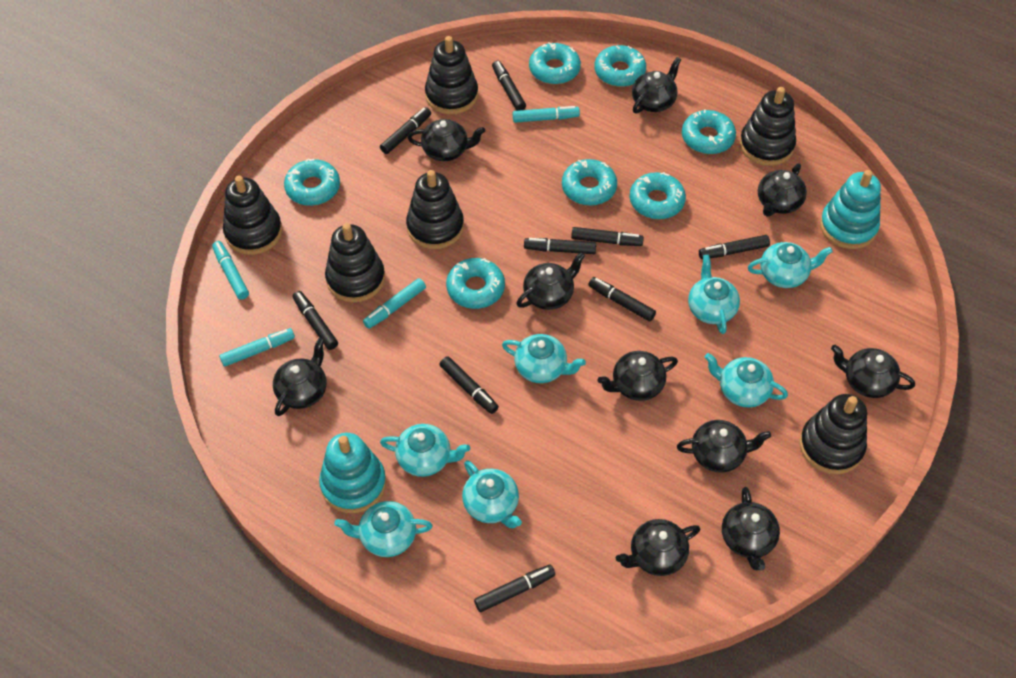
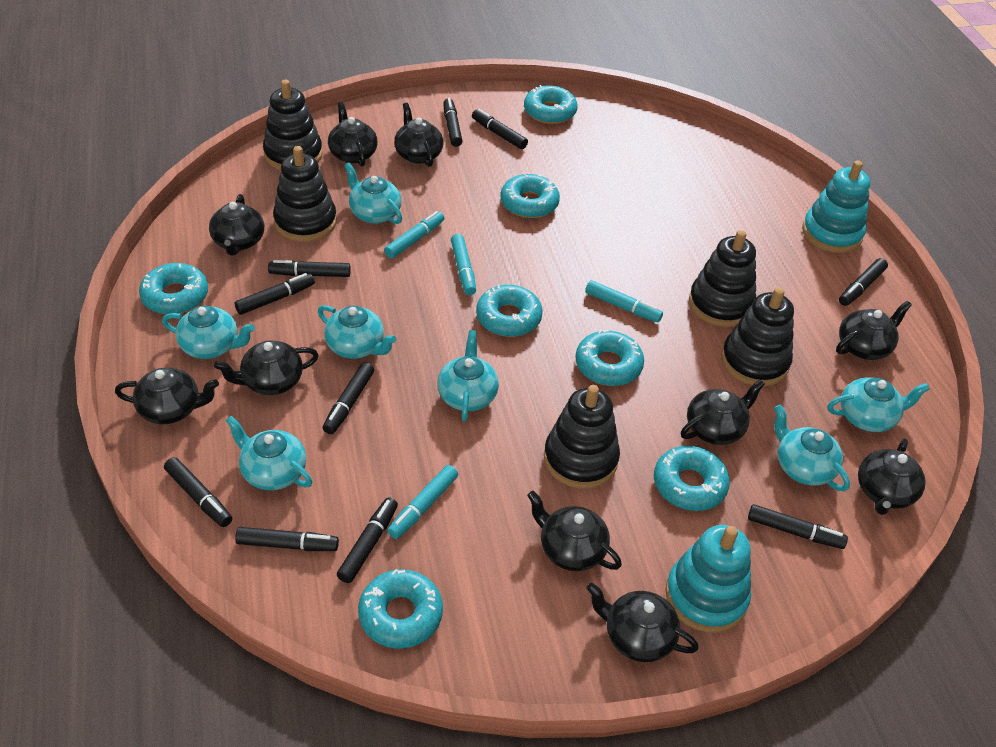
black marker: 9 -> 10
black stacking toy: 6 -> 5

